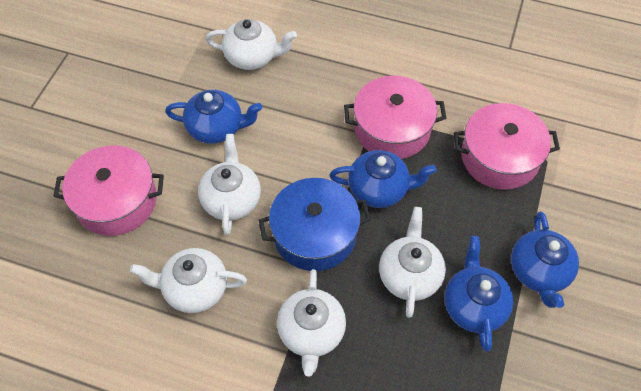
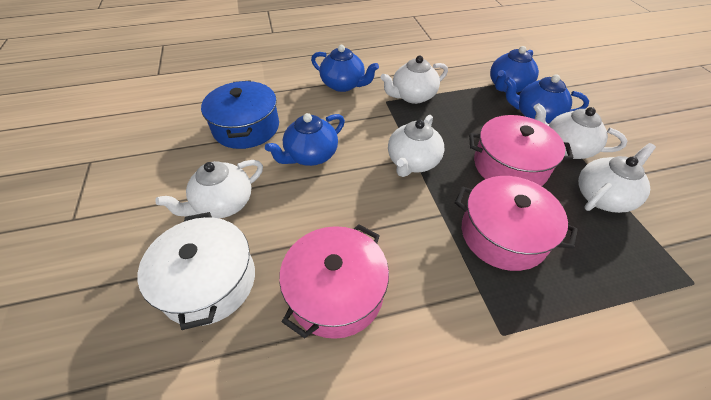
white pot: 0 -> 1

